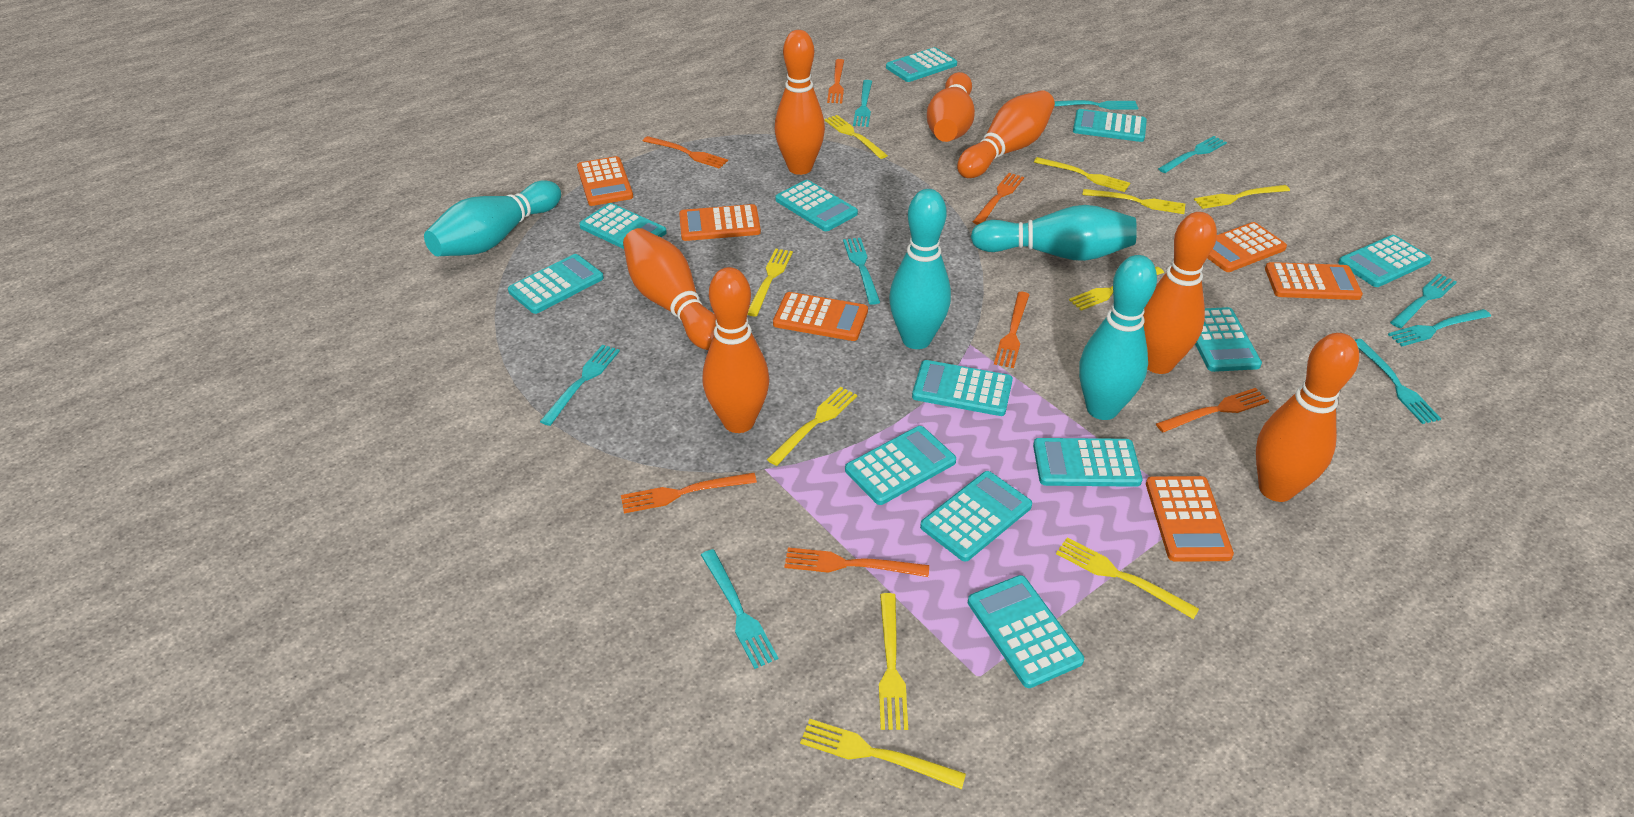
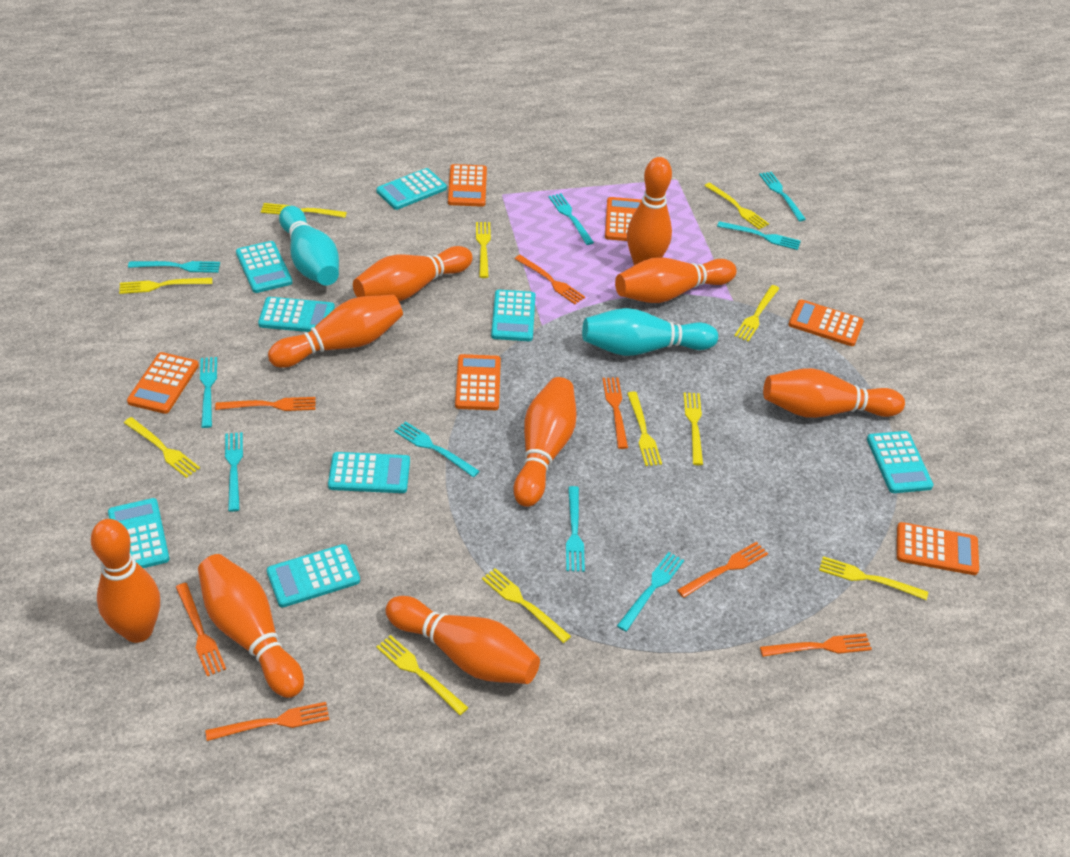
orange bowling pin: 7 -> 9
turquoise bowling pin: 4 -> 2
turquoise calculator: 12 -> 8
yellow fork: 10 -> 11

